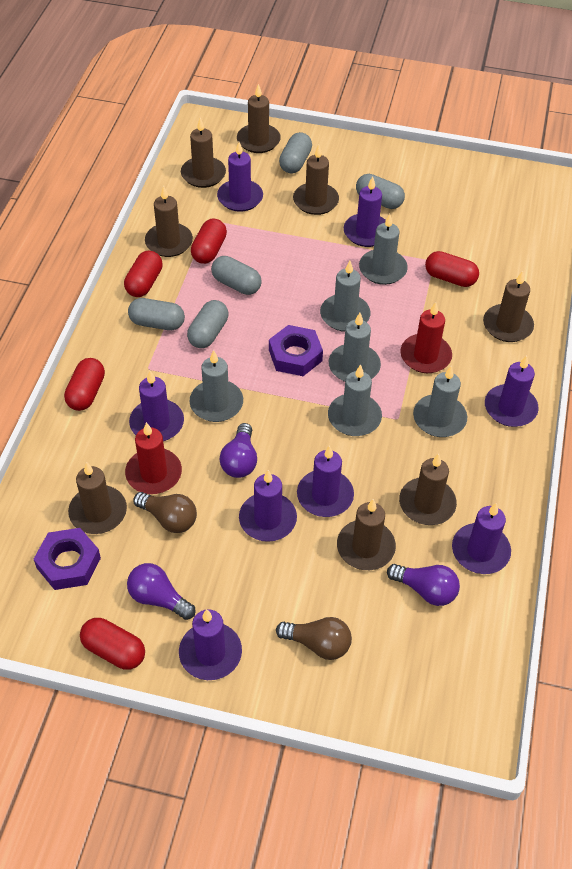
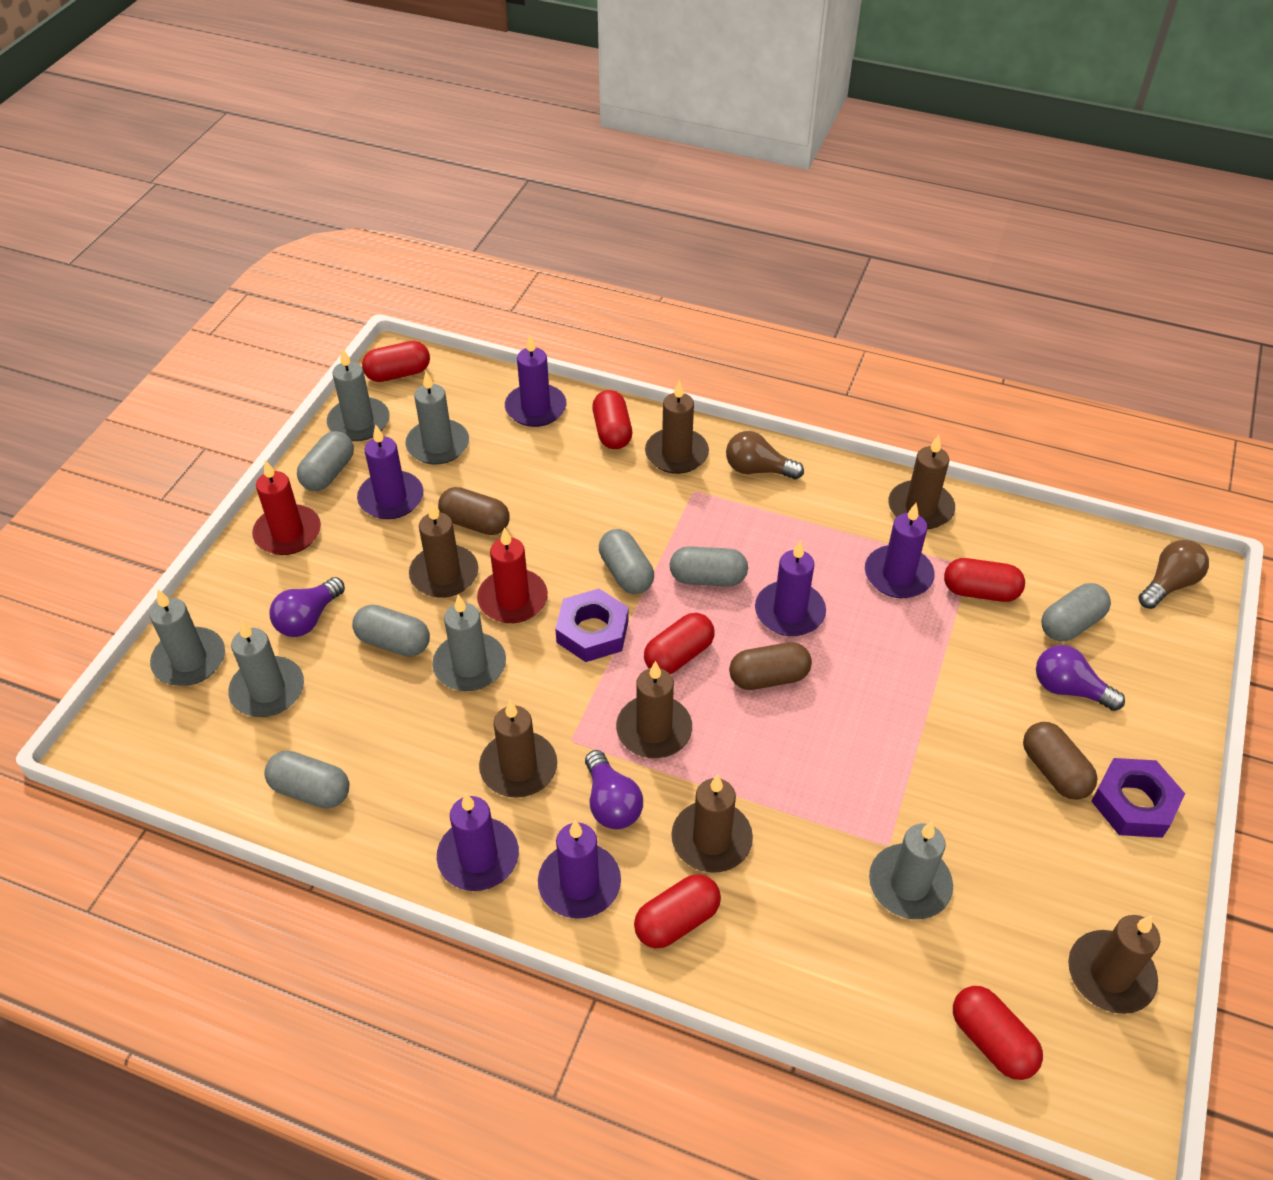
brown candle: 8 -> 7
brown capsule: 0 -> 3
grey capsule: 5 -> 6
purple candle: 8 -> 6
red capsule: 5 -> 6

